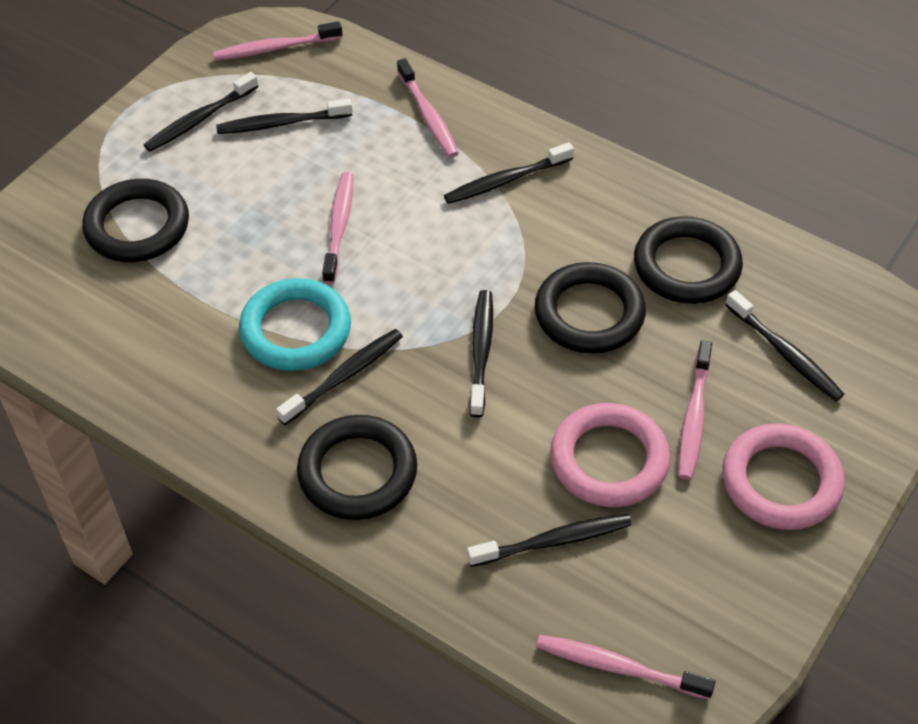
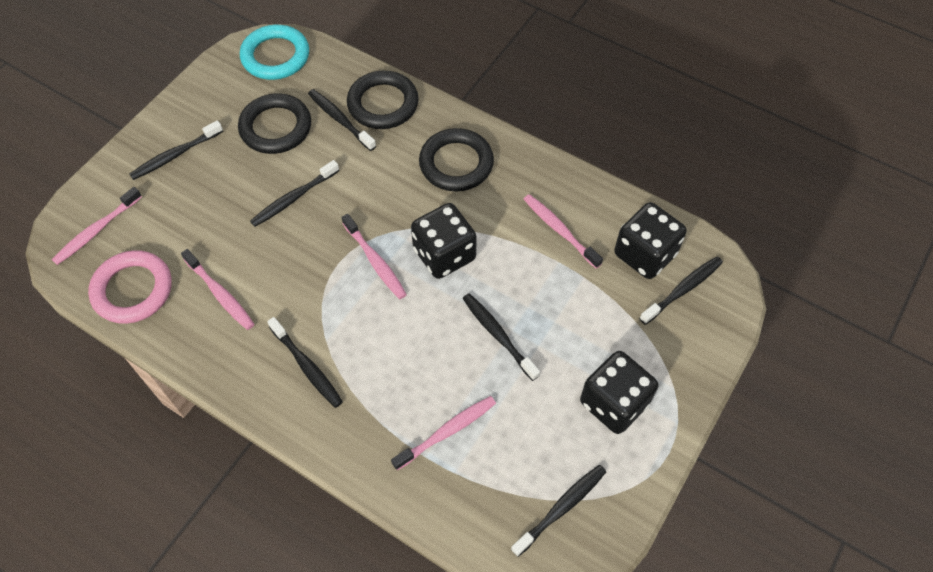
black dice: 0 -> 3
black ring: 4 -> 3
pink ring: 2 -> 1

